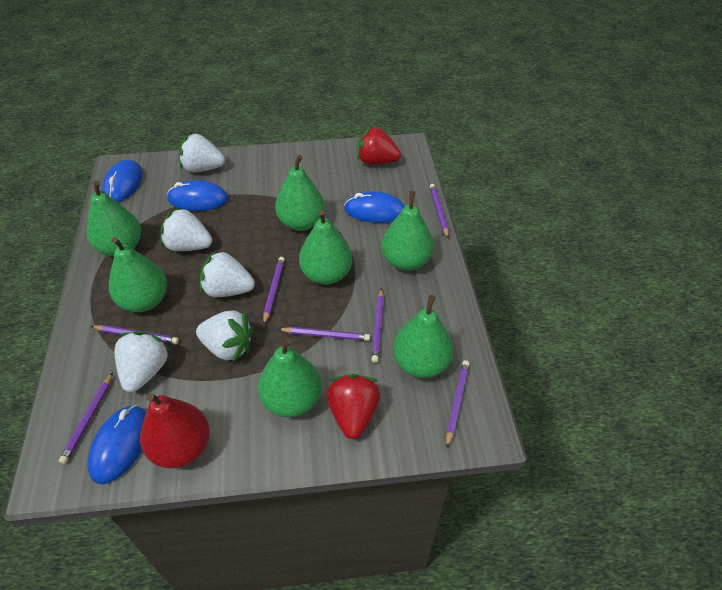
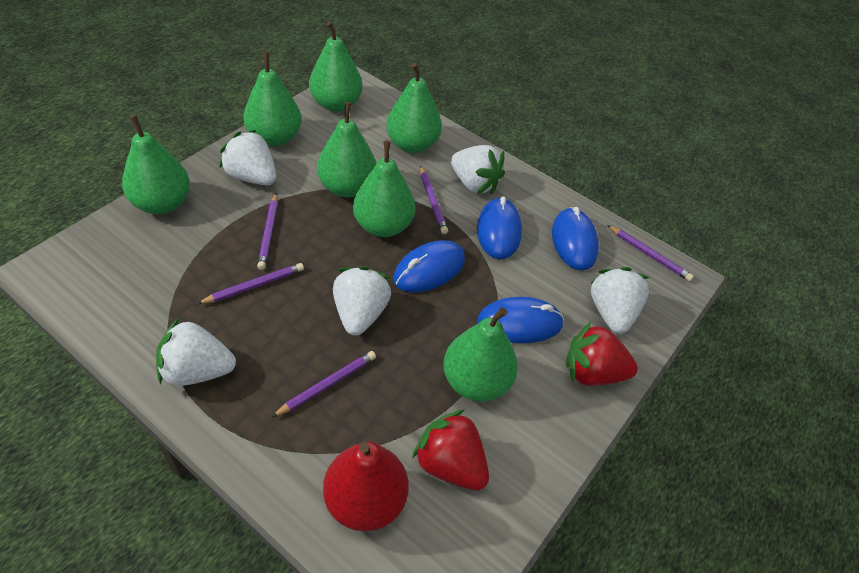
purple pencil: 7 -> 5

